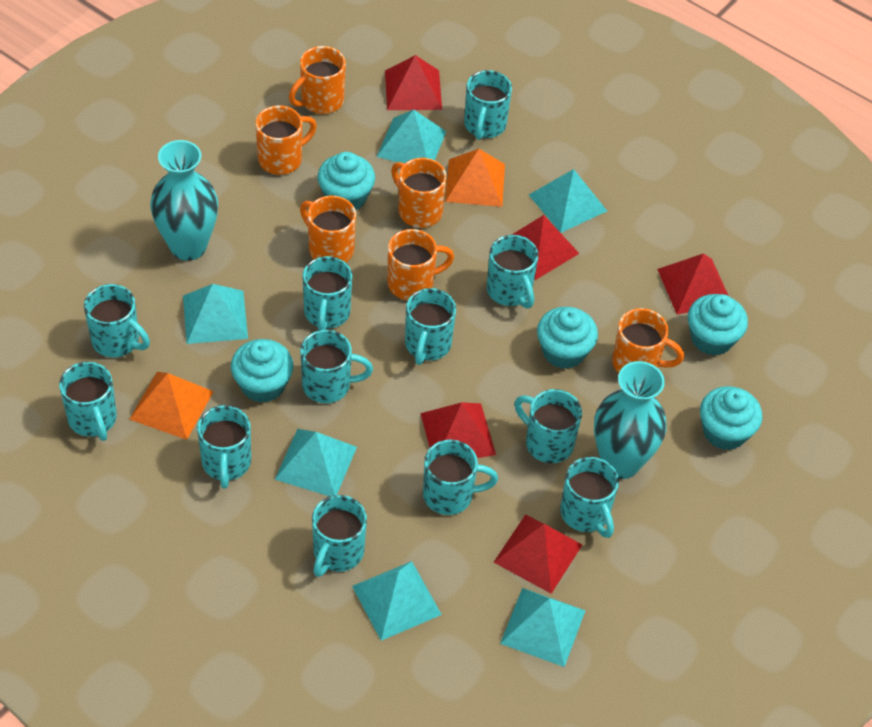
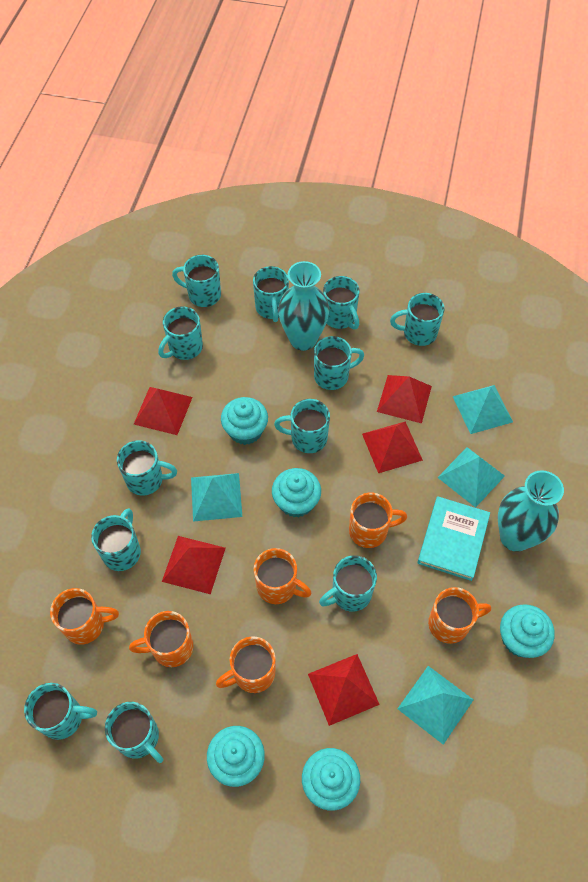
orange pyramid: 2 -> 0
turquoise book: 0 -> 1
turquoise pyramid: 6 -> 4

